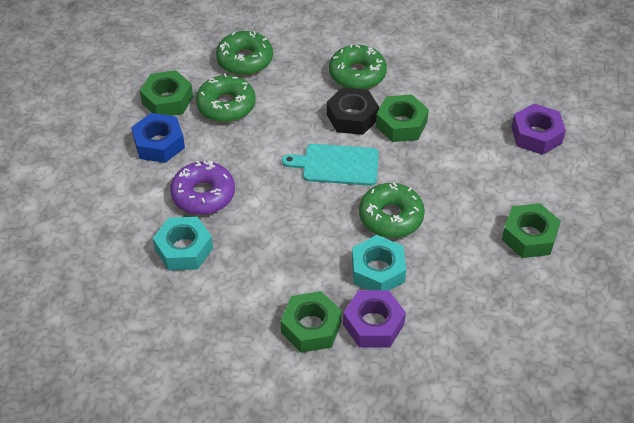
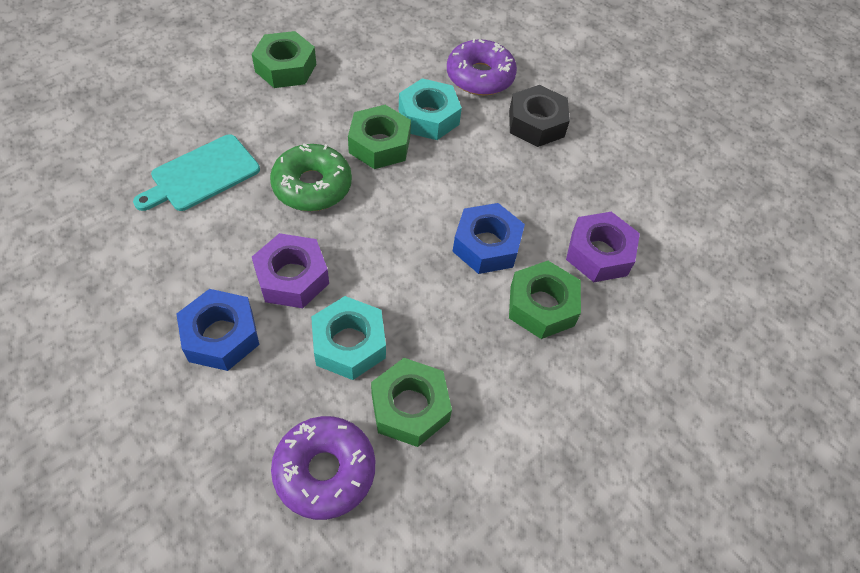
blue nut: 1 -> 2
green donut: 4 -> 1
purple donut: 1 -> 2

